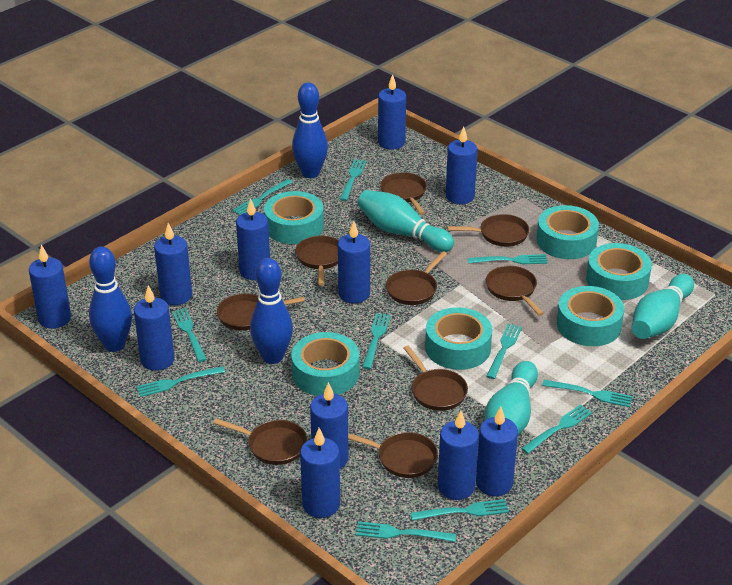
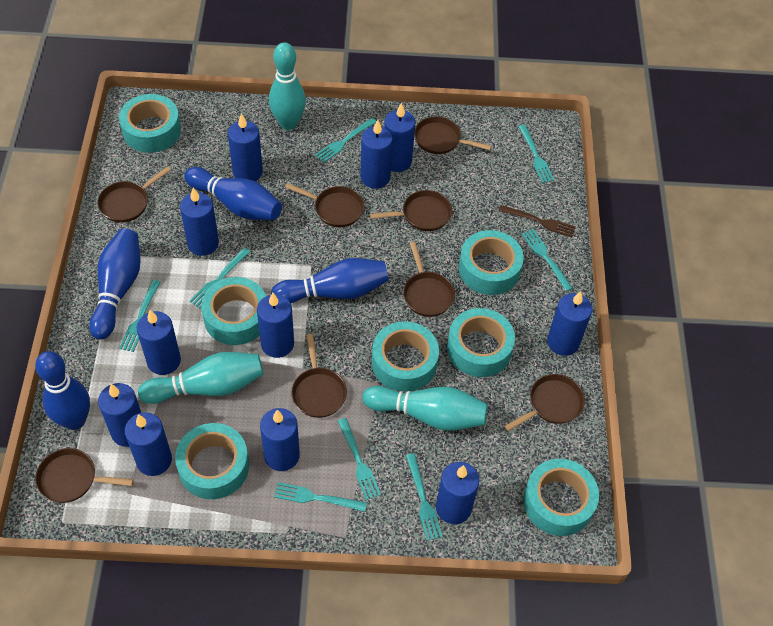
blue bowling pin: 3 -> 4
brown fork: 0 -> 1
brown pan: 9 -> 8
turquoise fork: 11 -> 8
turquoise tape: 6 -> 7

